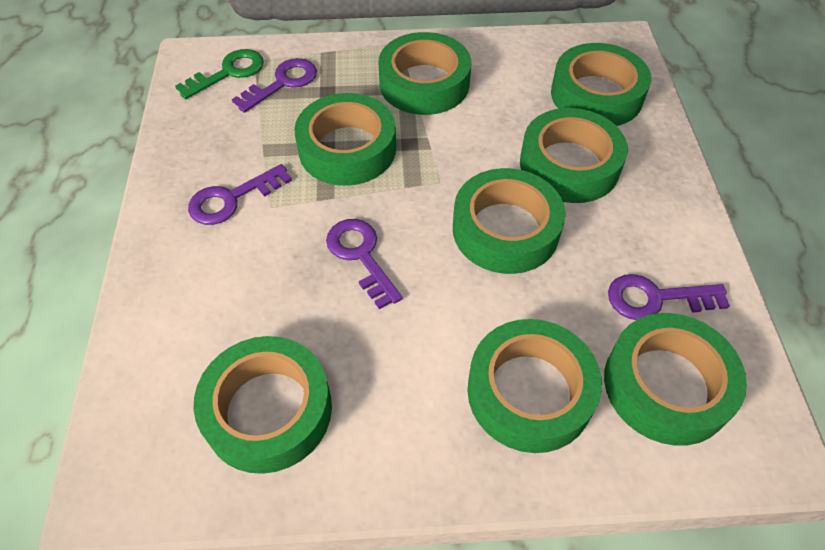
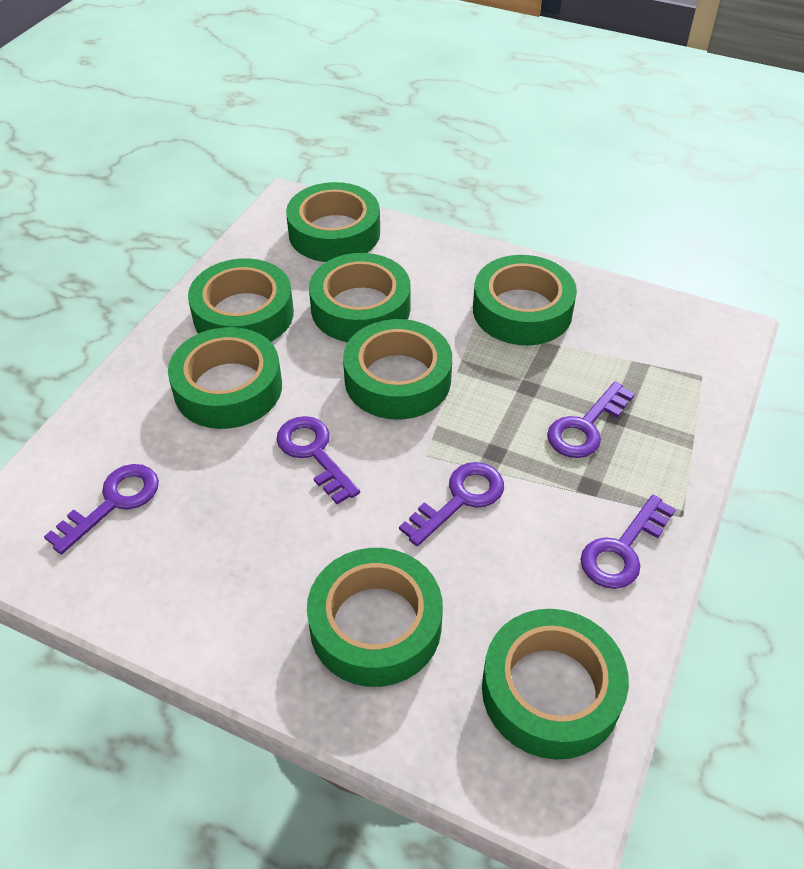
green key: 1 -> 0
purple key: 4 -> 5

